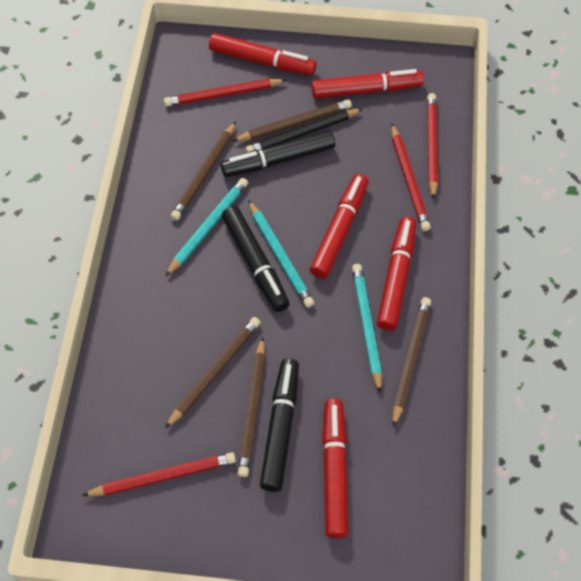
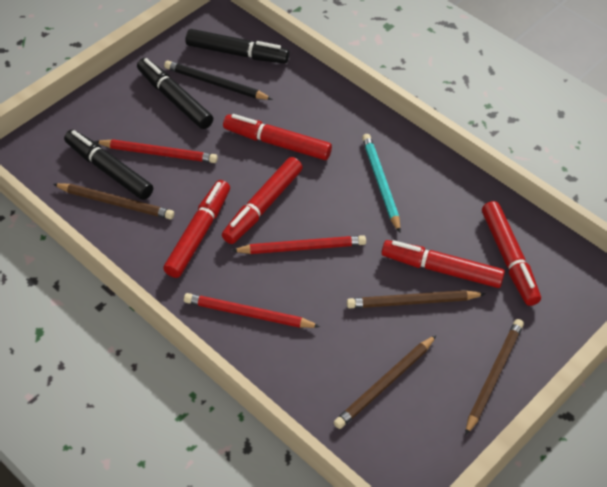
brown pencil: 5 -> 4
red pencil: 4 -> 3
turquoise pencil: 3 -> 1

